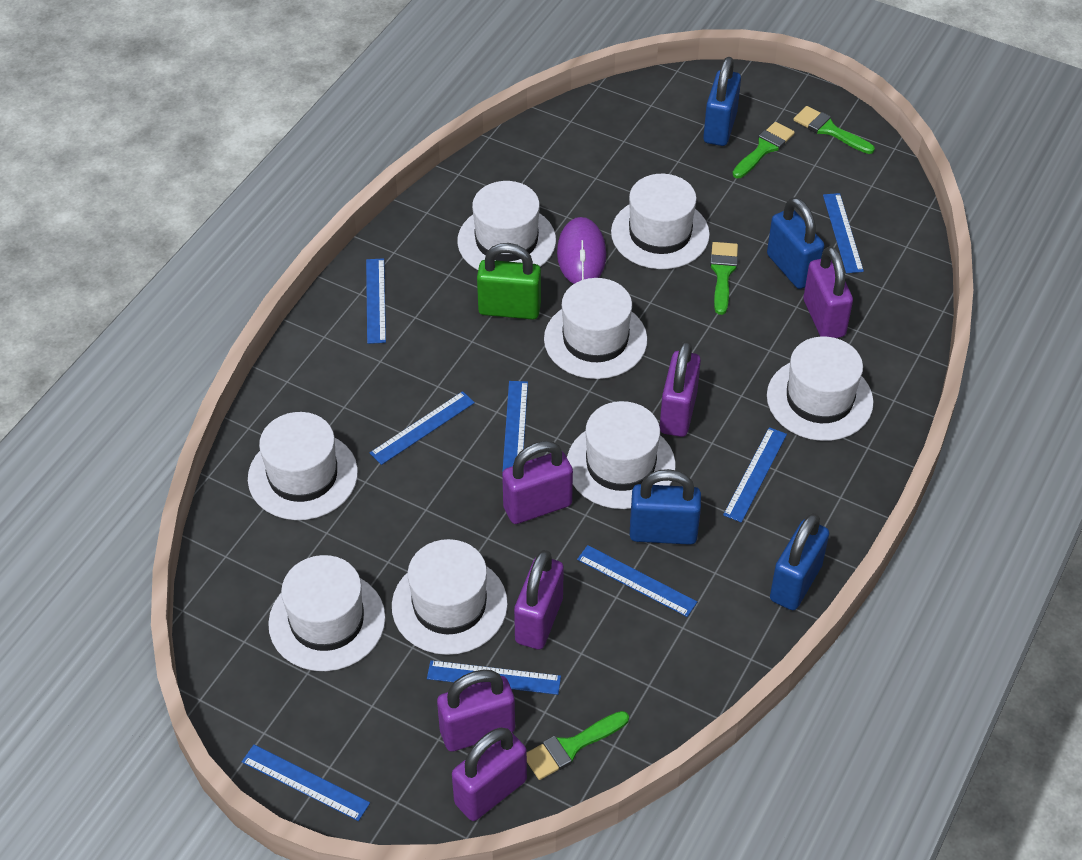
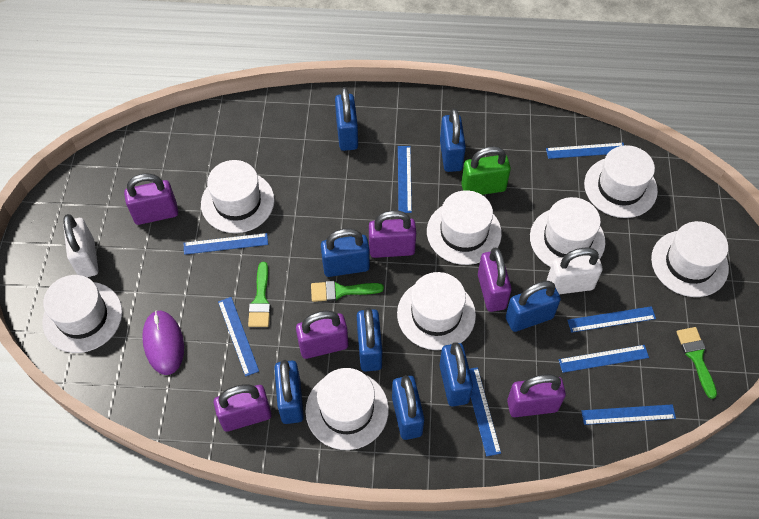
blue padlock: 4 -> 8
green brush: 4 -> 3
white padlock: 0 -> 2

